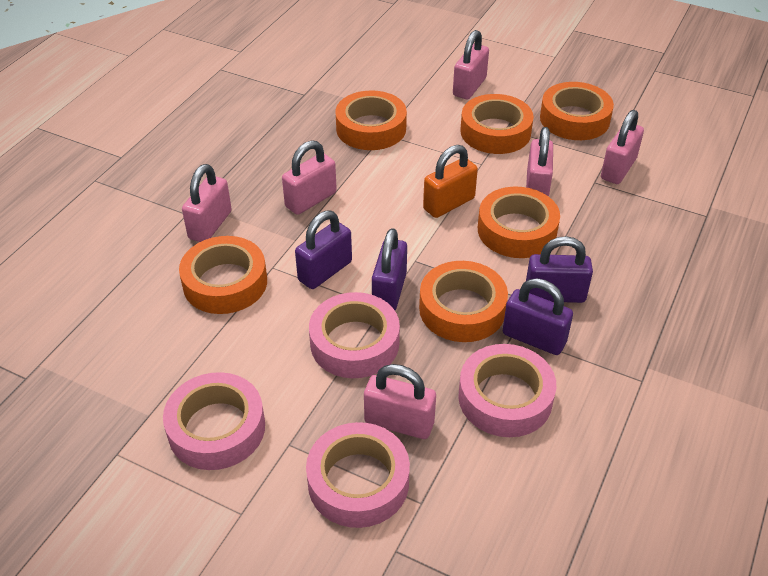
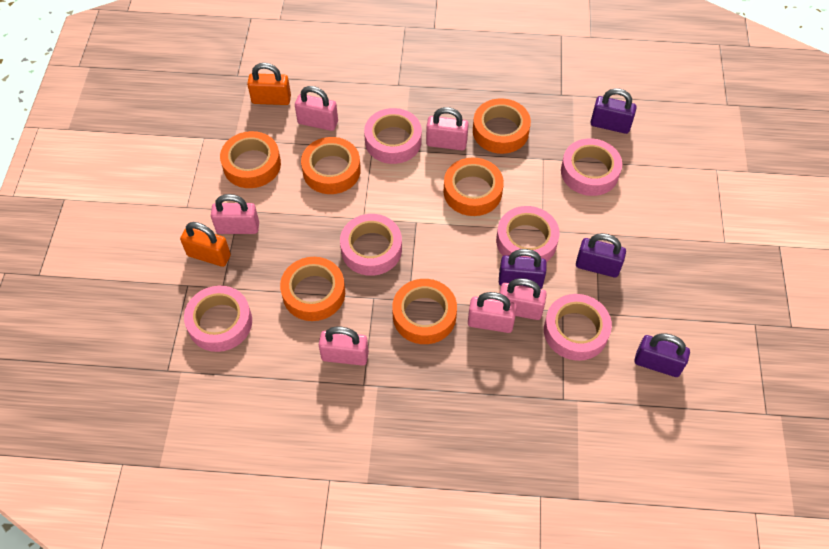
orange padlock: 1 -> 2
pink tape: 4 -> 6

